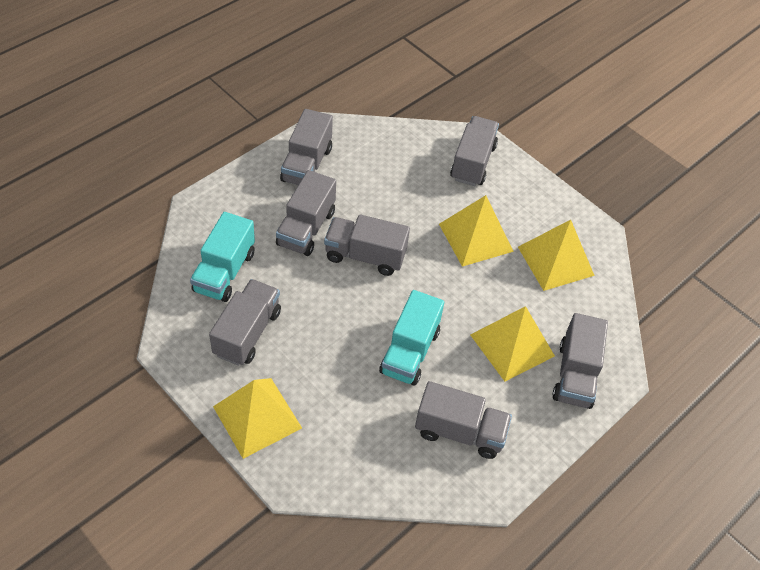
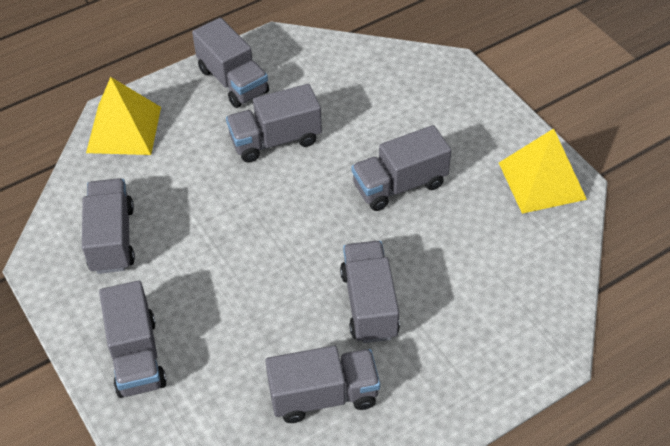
turquoise truck: 2 -> 0
yellow pyramid: 4 -> 2

